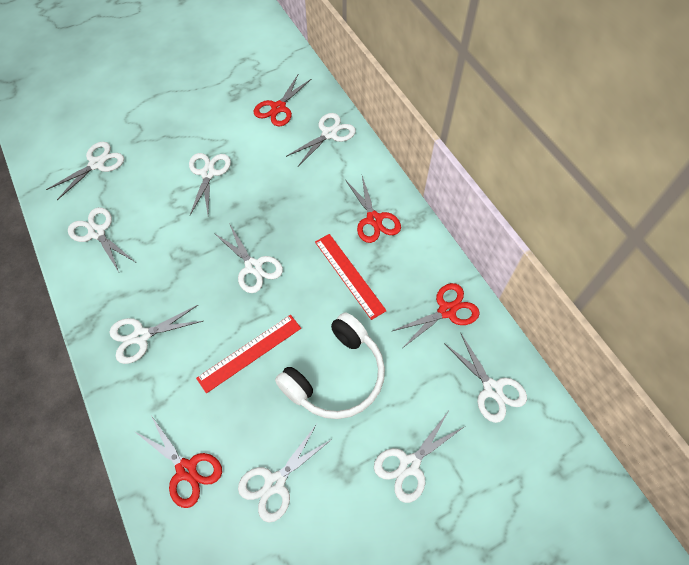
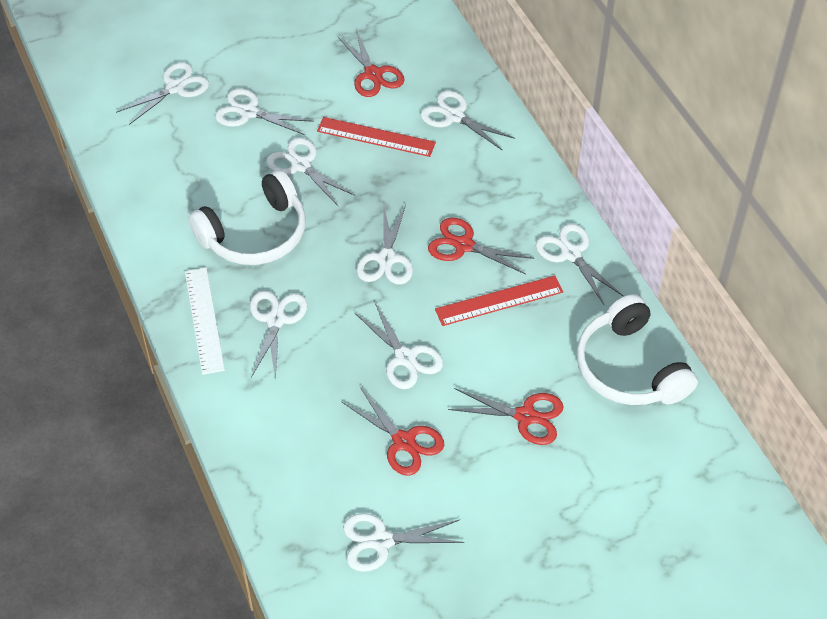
white headphones: 1 -> 2
white ruler: 0 -> 1

